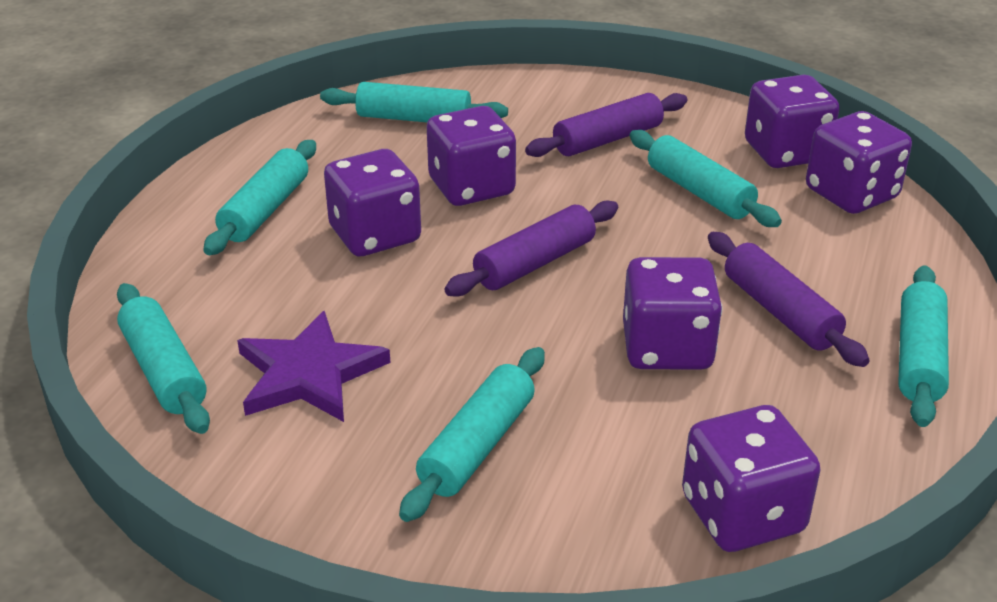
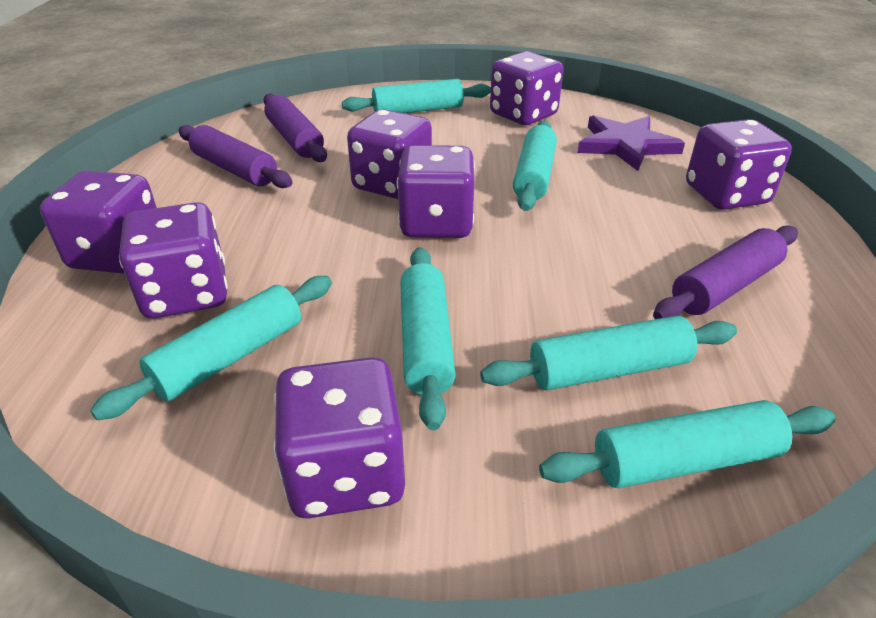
purple dice: 6 -> 7

